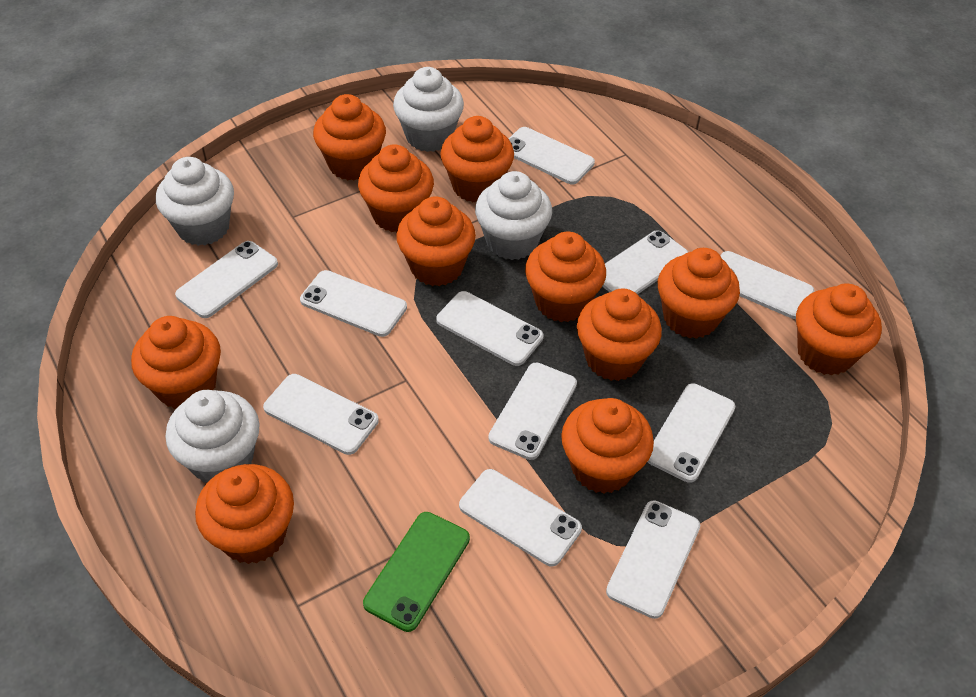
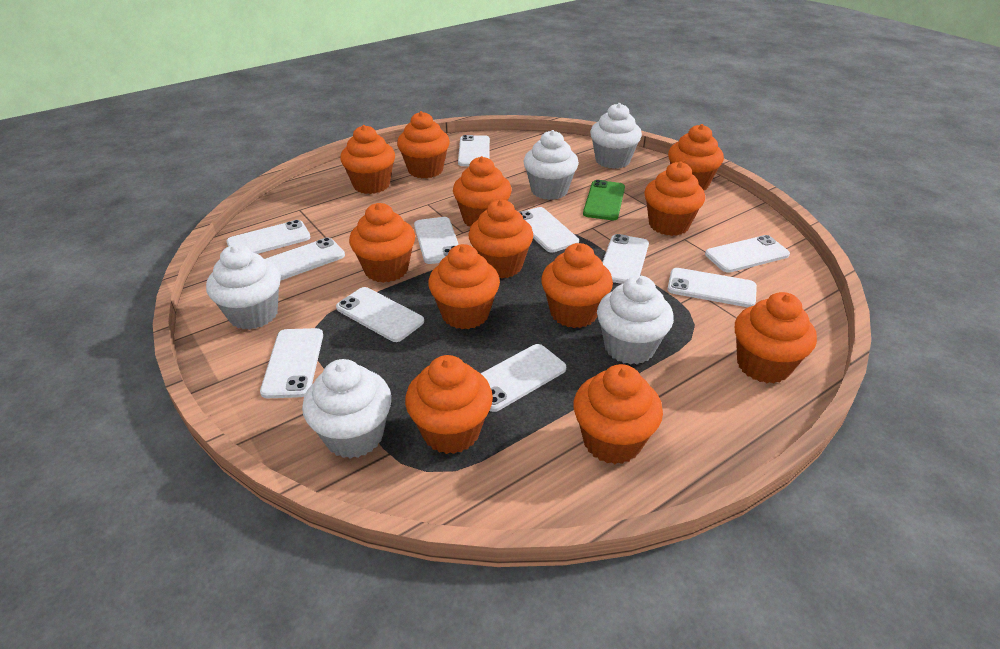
orange cupcake: 11 -> 12
white cupcake: 4 -> 5

